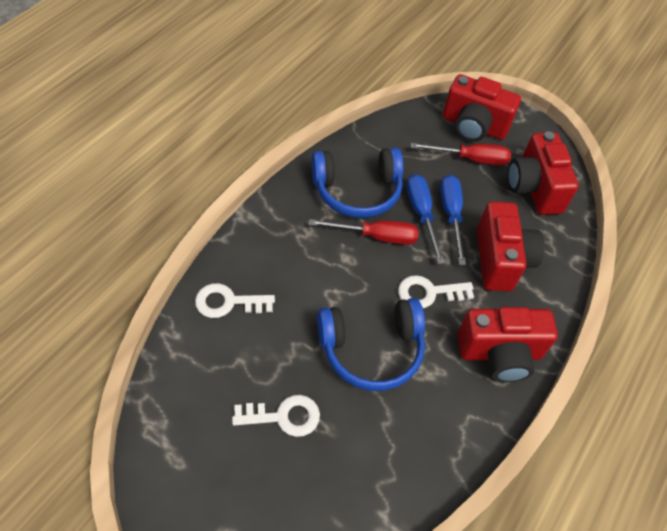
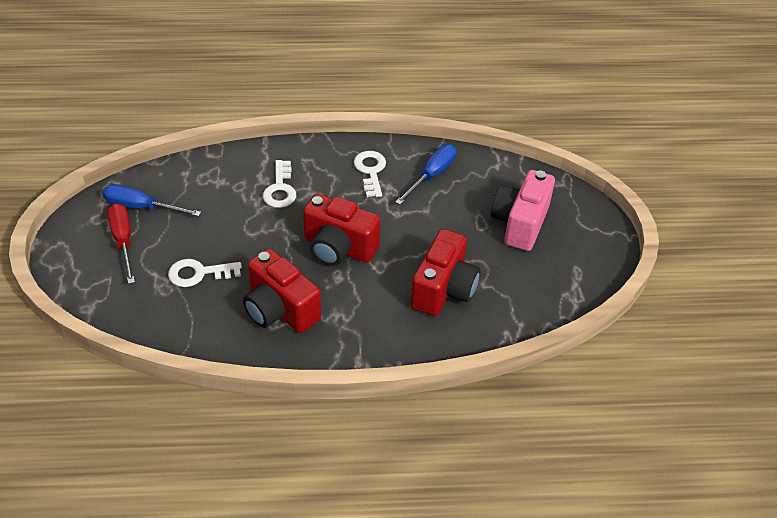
blue headphones: 2 -> 0
pink camera: 0 -> 1
red camera: 4 -> 3
red screwdriver: 2 -> 1

